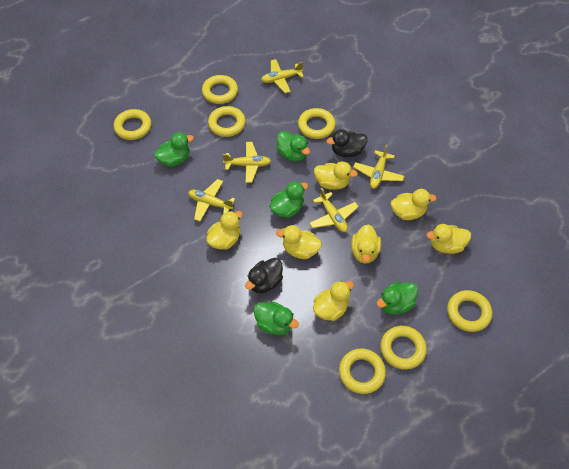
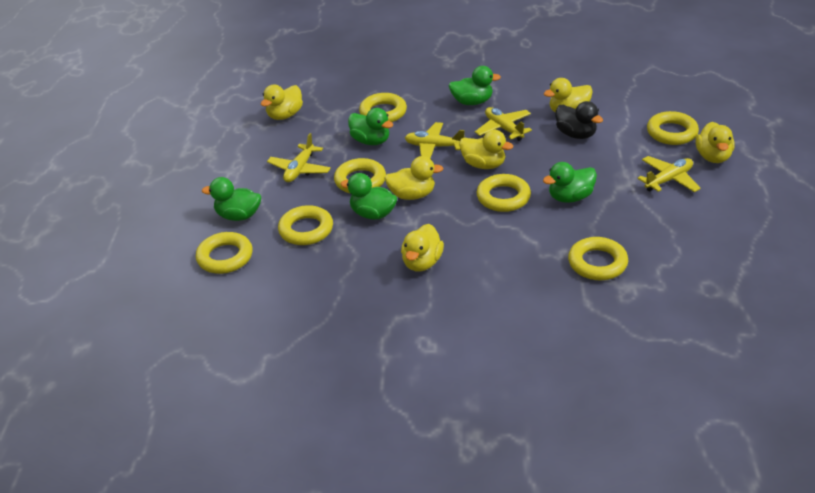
black duck: 2 -> 1
yellow duck: 7 -> 6
yellow plane: 5 -> 4

